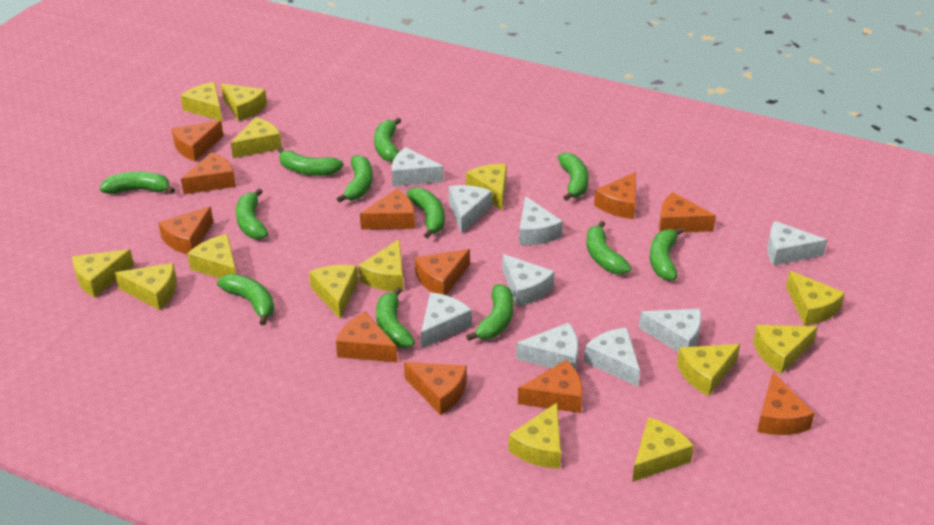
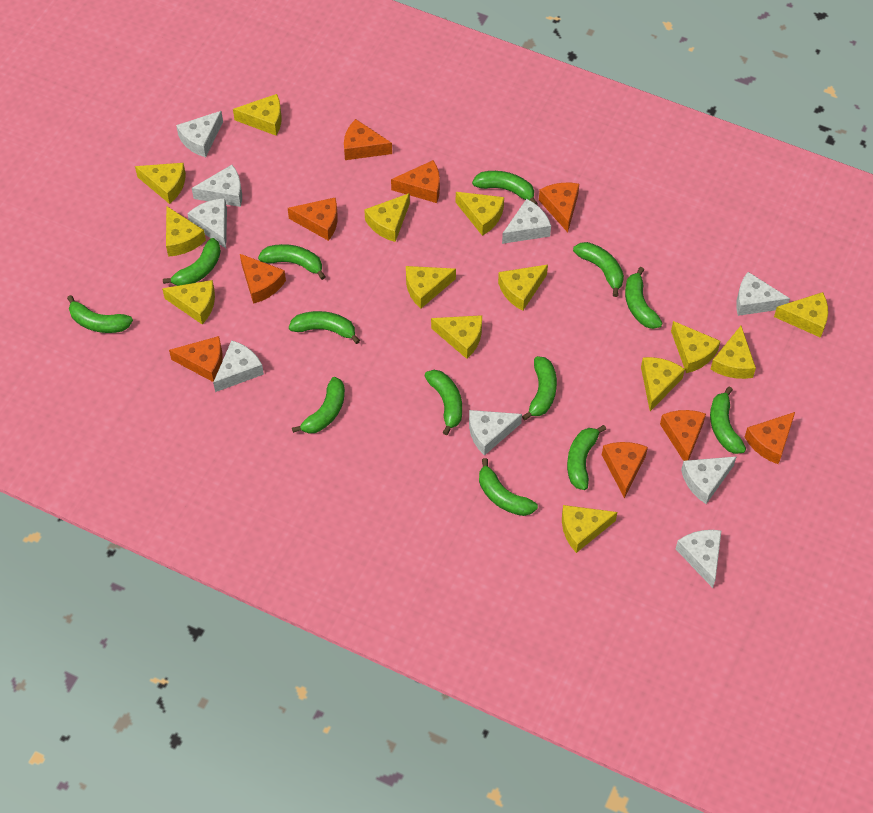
green banana: 12 -> 13
orange cheese: 11 -> 9

